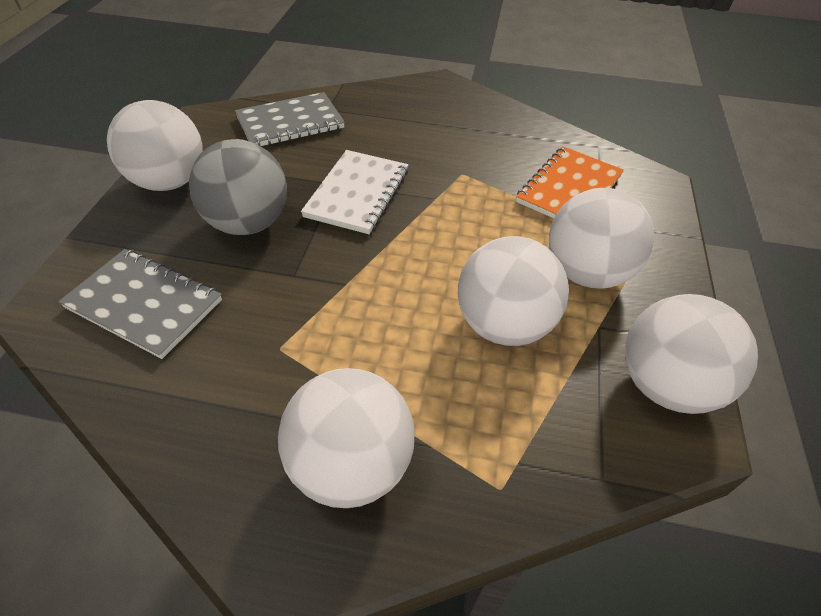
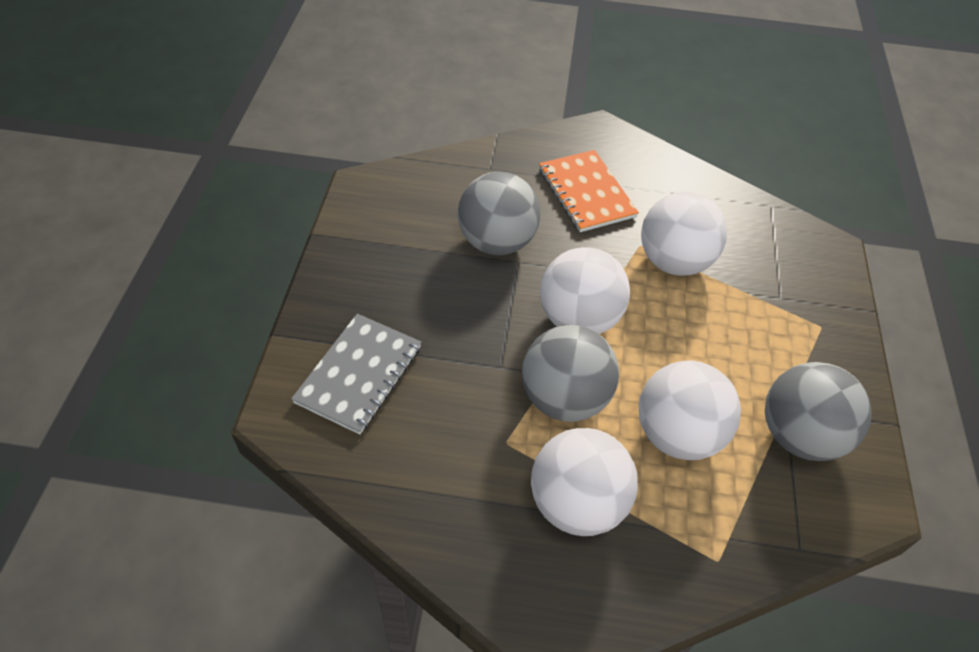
grey ball: 1 -> 3
grey notebook: 2 -> 1
white ball: 5 -> 4
white notebook: 1 -> 0

